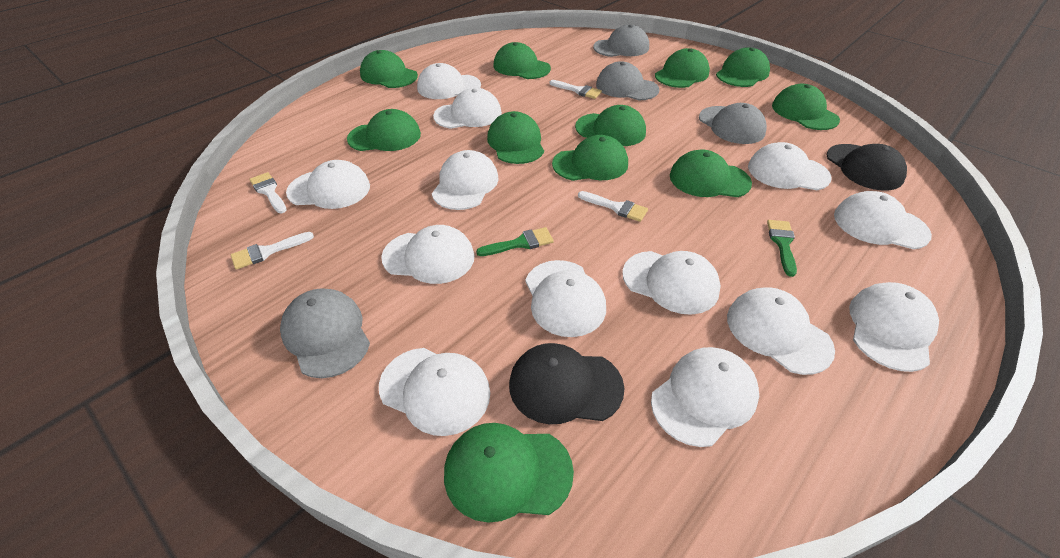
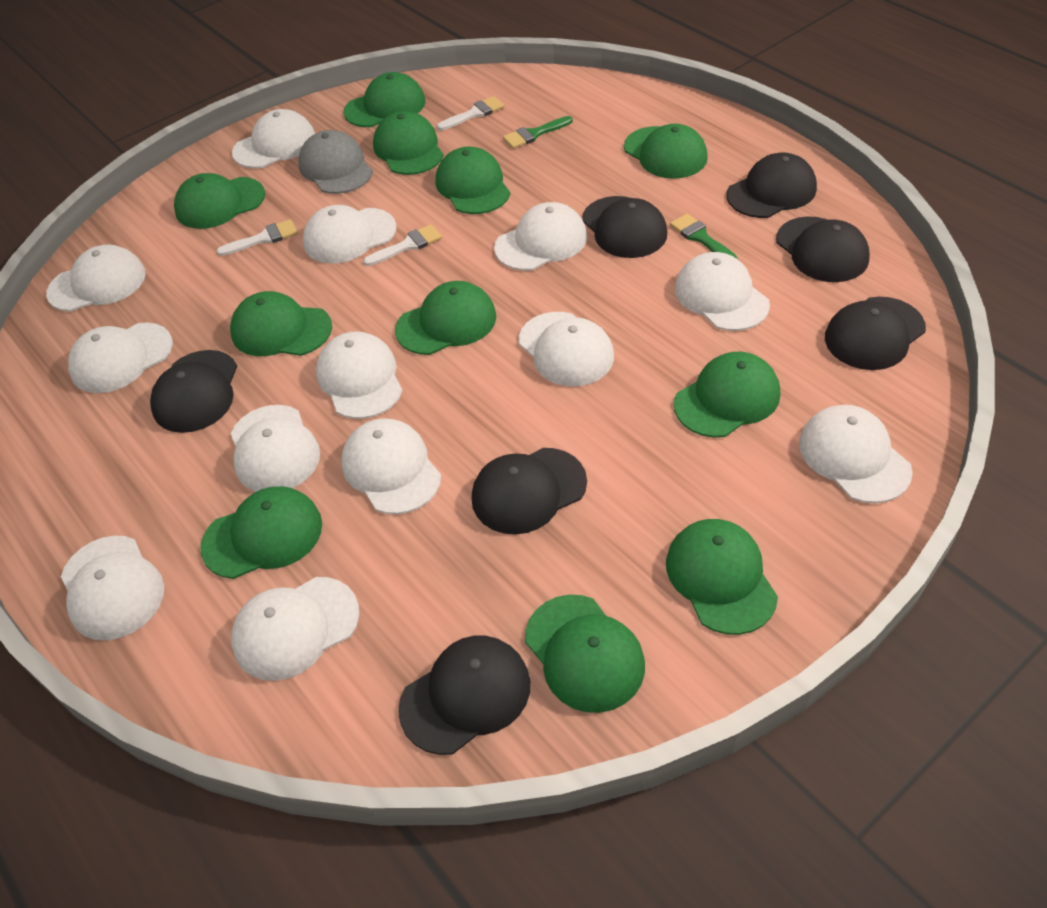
black cap: 2 -> 7
grey cap: 4 -> 1
white brush: 4 -> 3

